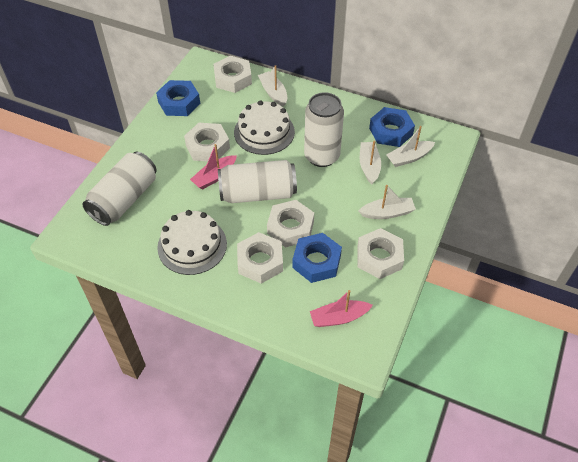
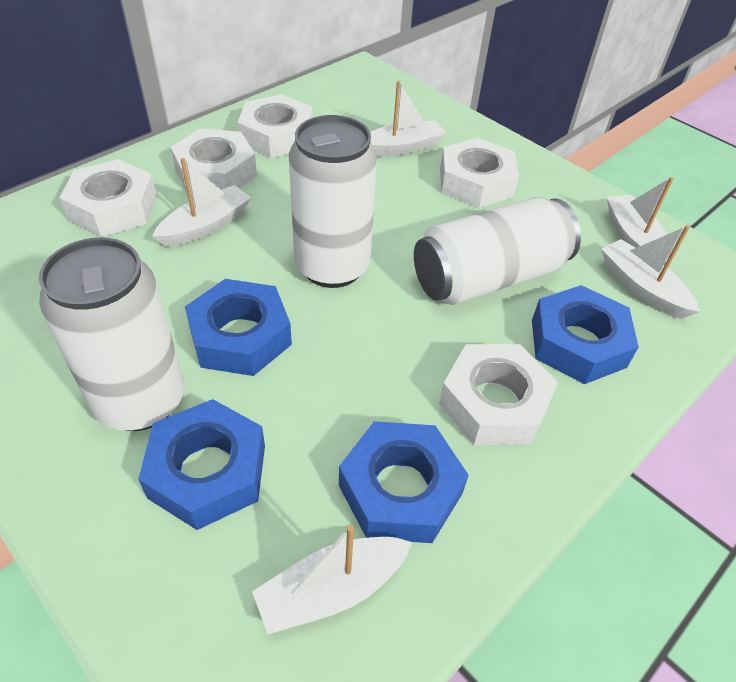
blue nut: 3 -> 4
pink boat: 2 -> 0
white boat: 4 -> 5
white cake: 2 -> 0

